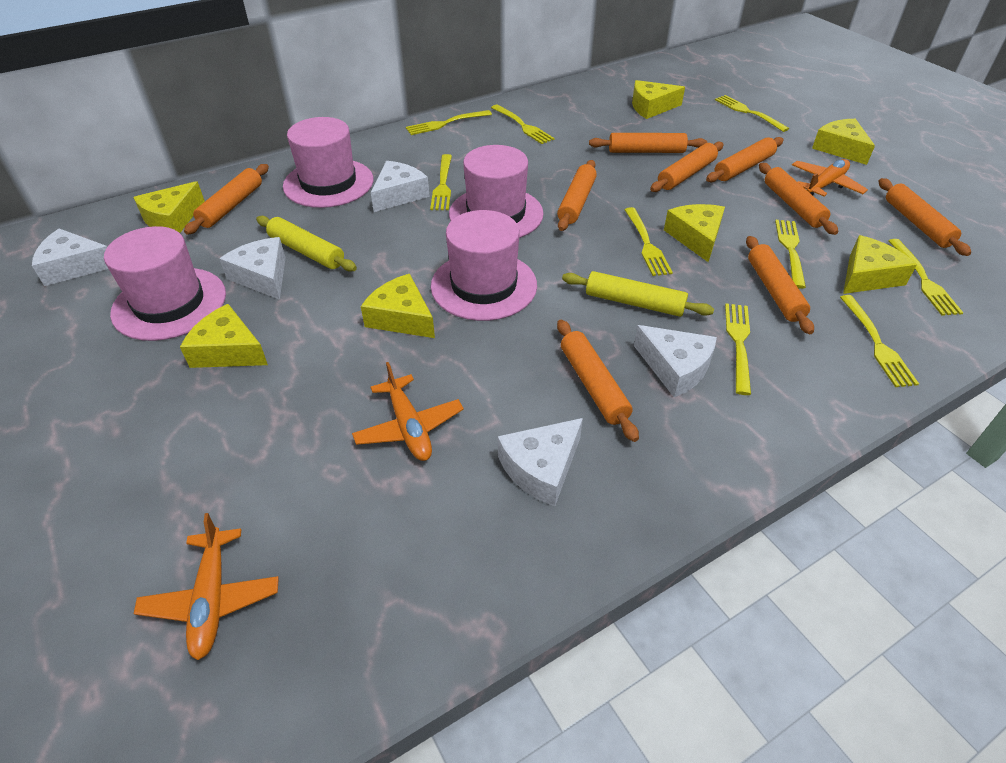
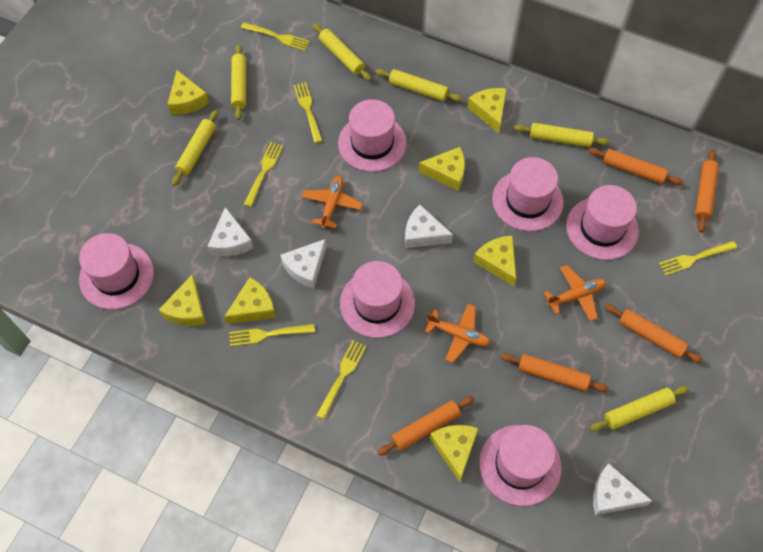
orange rolling pin: 9 -> 5
pink hat: 4 -> 6
white cheese: 5 -> 4
yellow fork: 9 -> 6
yellow rolling pin: 2 -> 6

